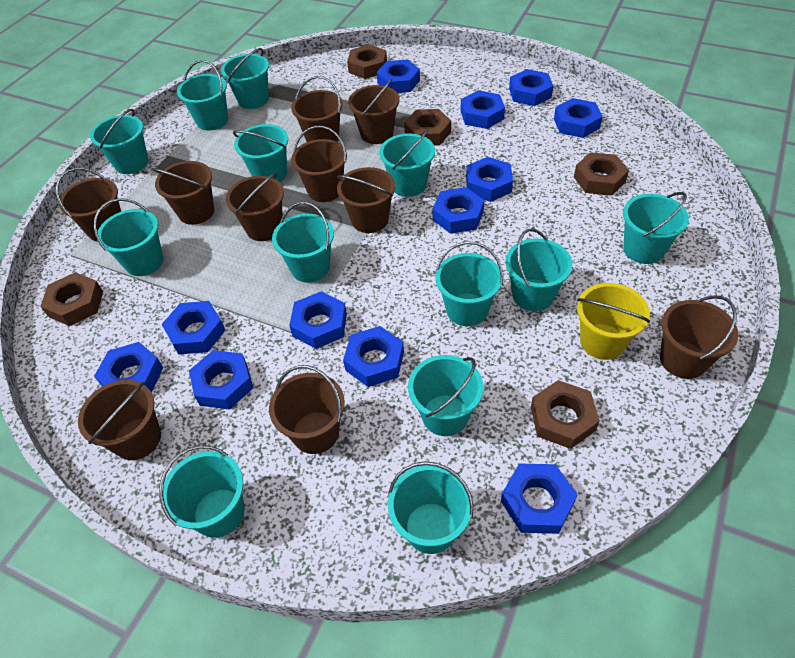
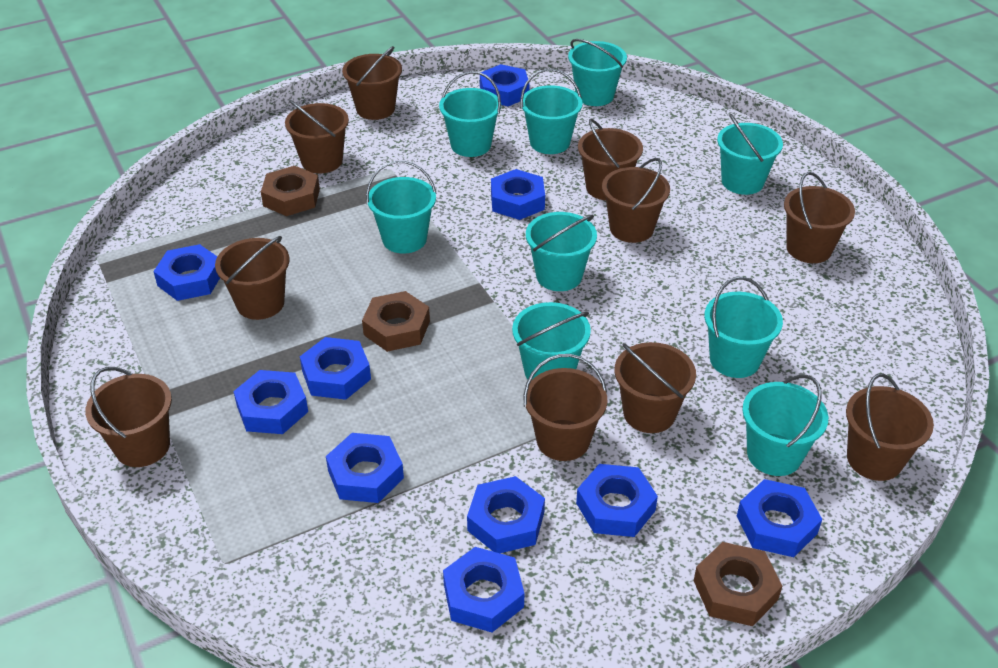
blue nut: 12 -> 10
brown nut: 5 -> 3
turquoise bucket: 13 -> 9
yellow bucket: 1 -> 0

